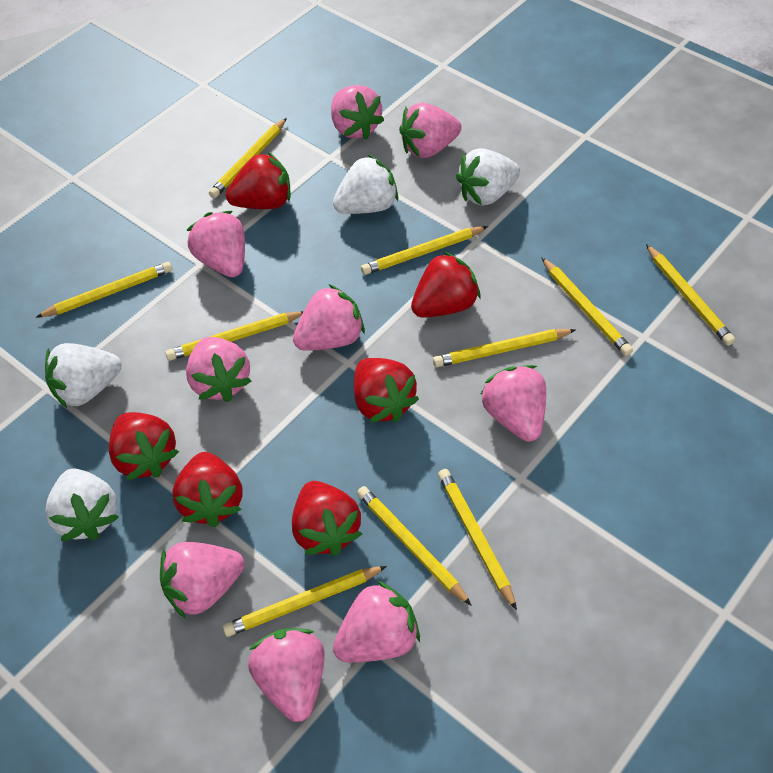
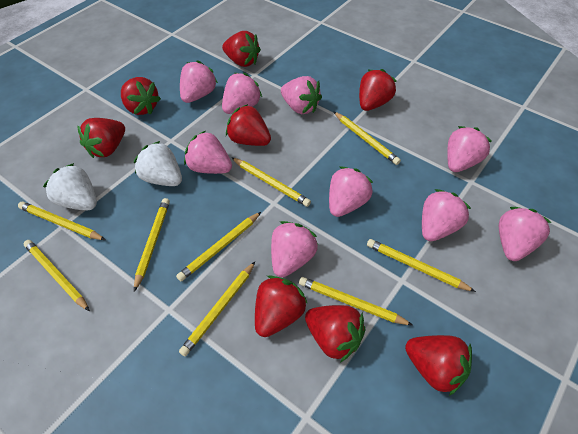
red strawberry: 6 -> 8
white strawberry: 4 -> 2
yellow pencil: 10 -> 9

